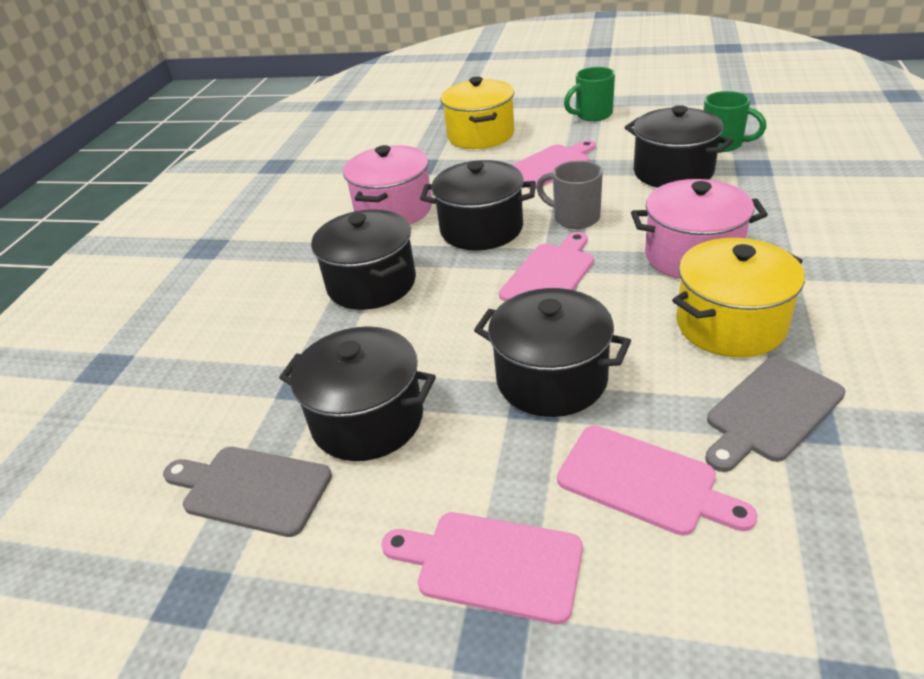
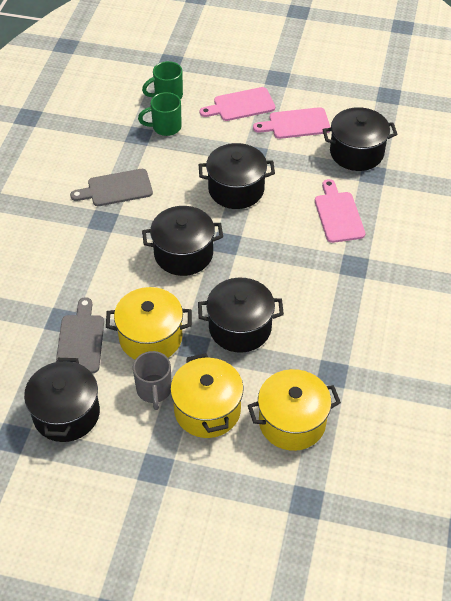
pink cutting board: 4 -> 3
pink pot: 2 -> 0
yellow pot: 2 -> 3

